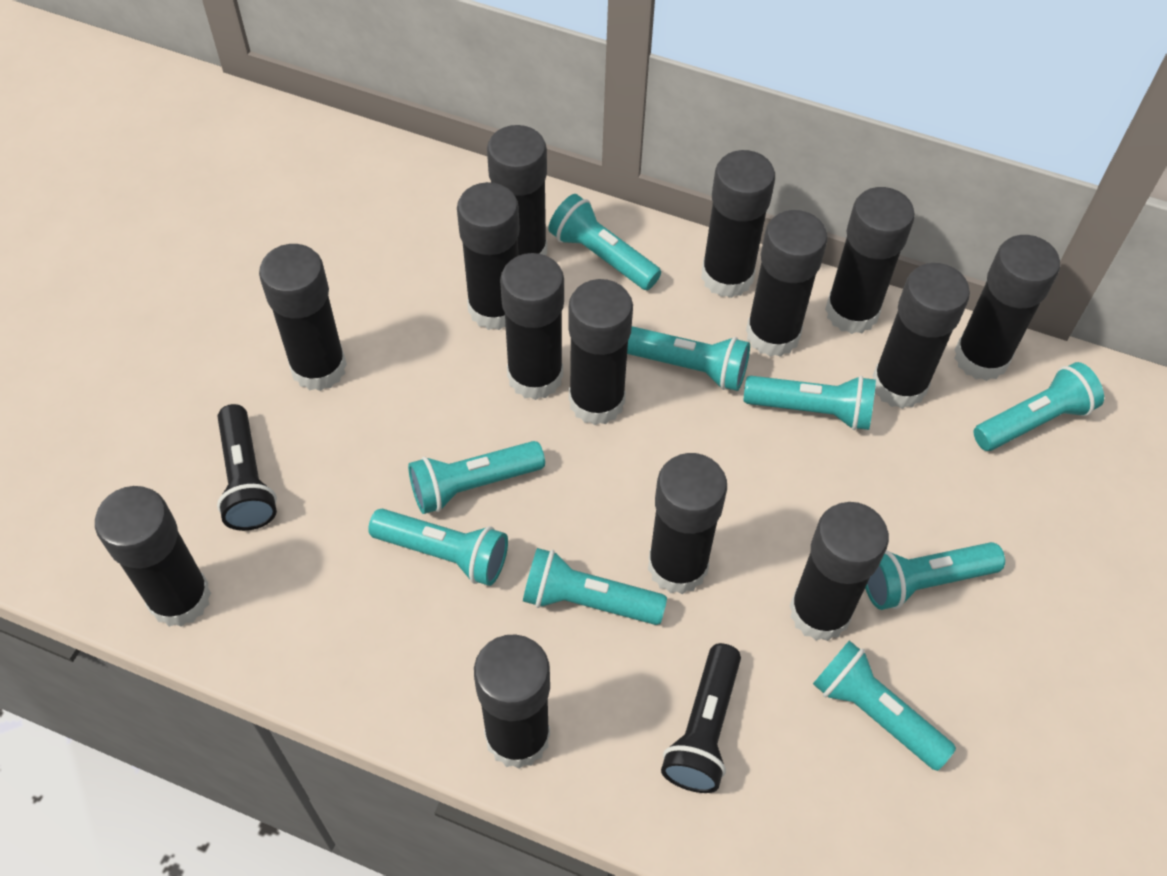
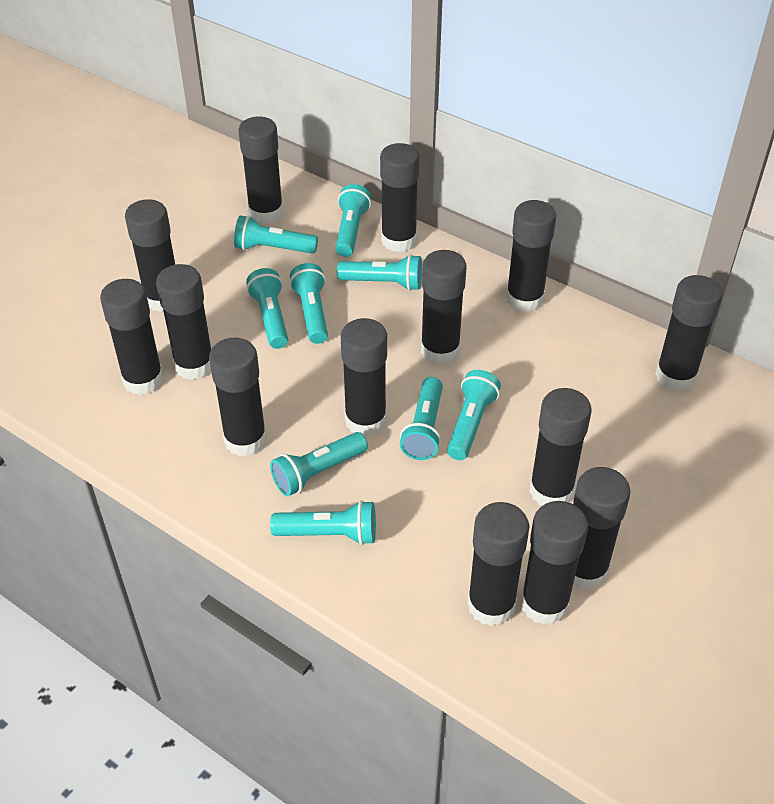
black flashlight: 2 -> 0

